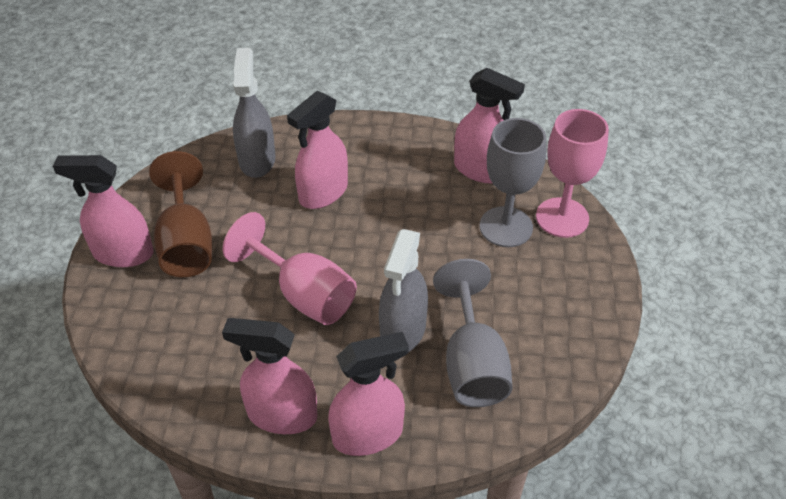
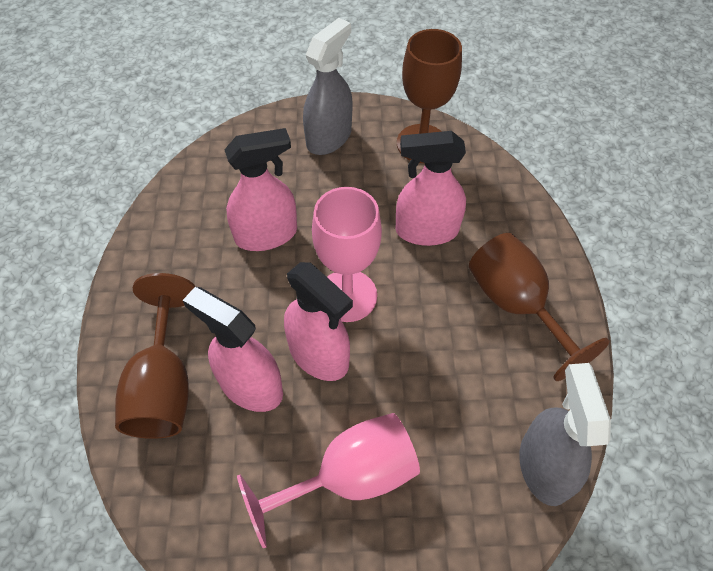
brown goblet: 1 -> 3
grey goblet: 2 -> 0
pink spray bottle: 5 -> 4

